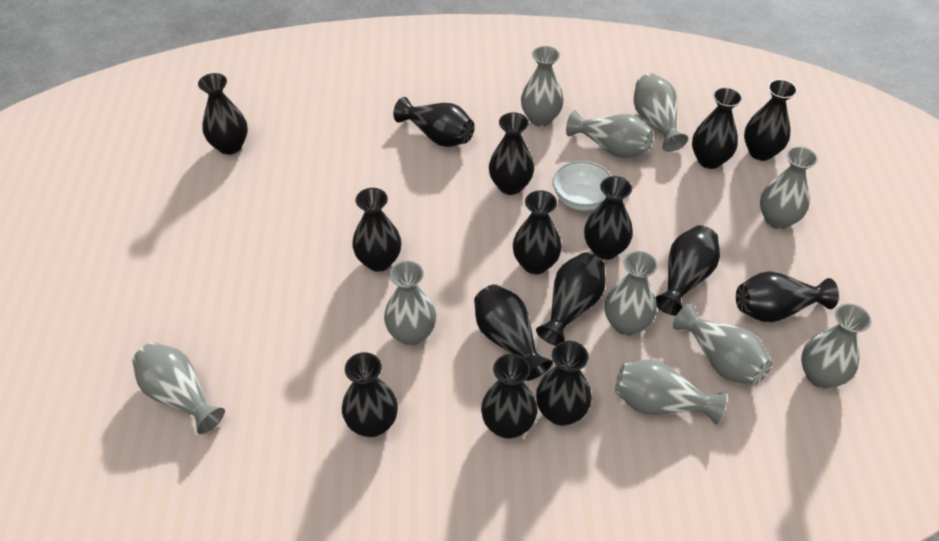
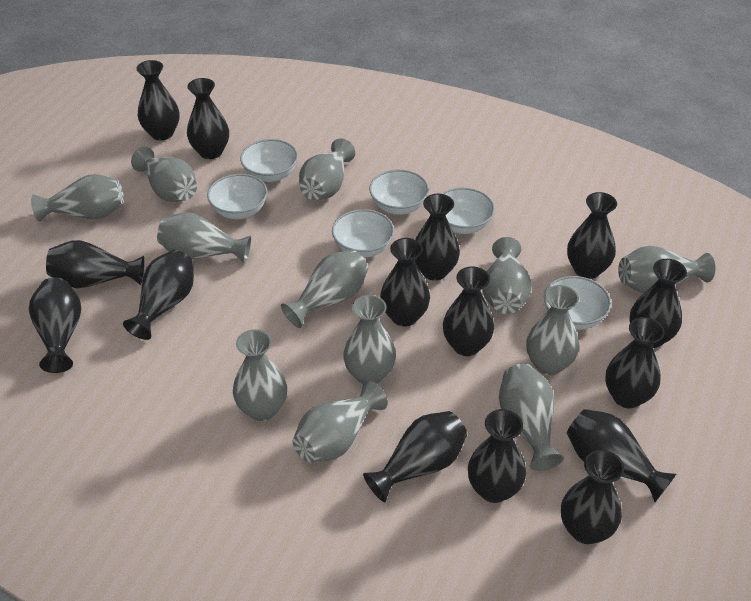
grey vase: 10 -> 12
white bowl: 1 -> 6

